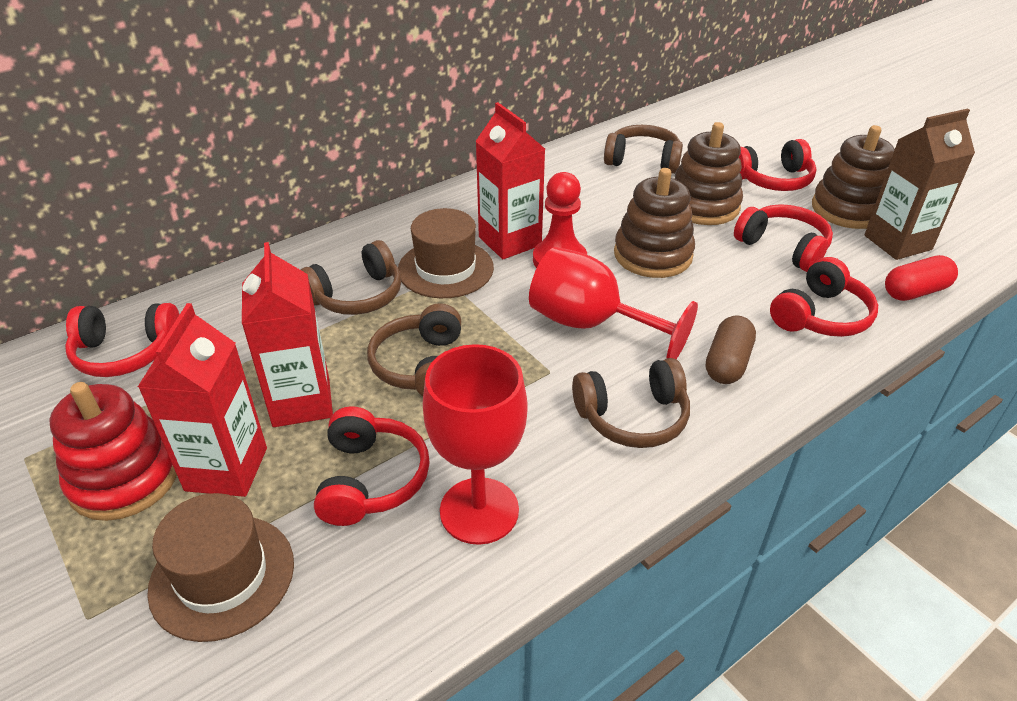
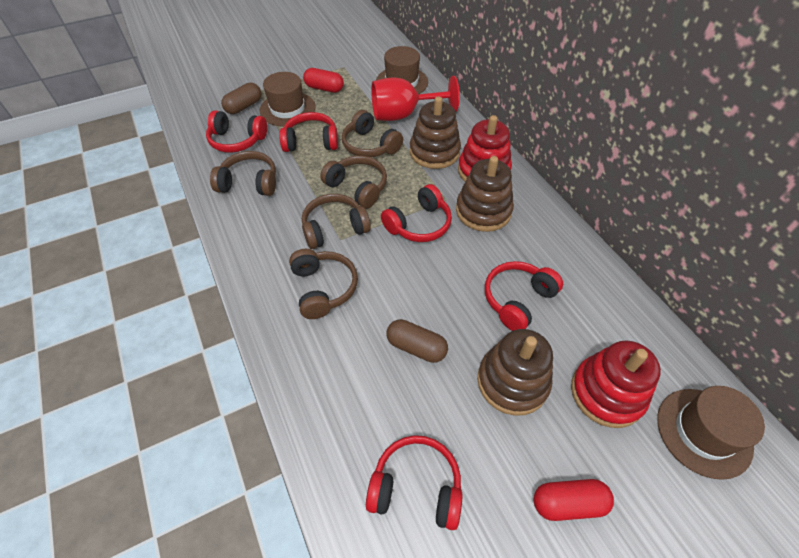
brown capsule: 1 -> 2
brown carton: 1 -> 0
brown hat: 2 -> 3
brown headphones: 4 -> 5
red capsule: 1 -> 2
red carton: 3 -> 0
red goblet: 2 -> 1
red pawn: 1 -> 0
red stacking toy: 1 -> 2

